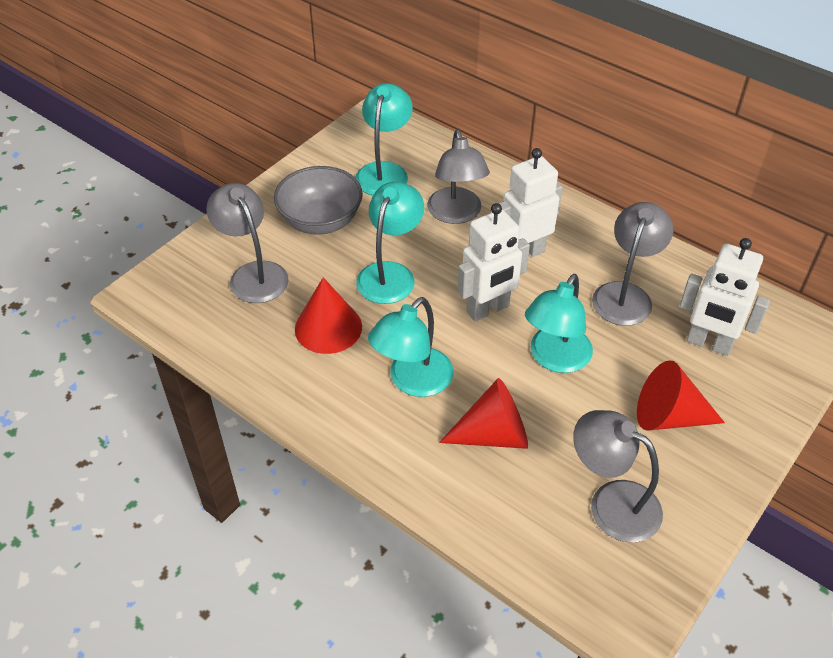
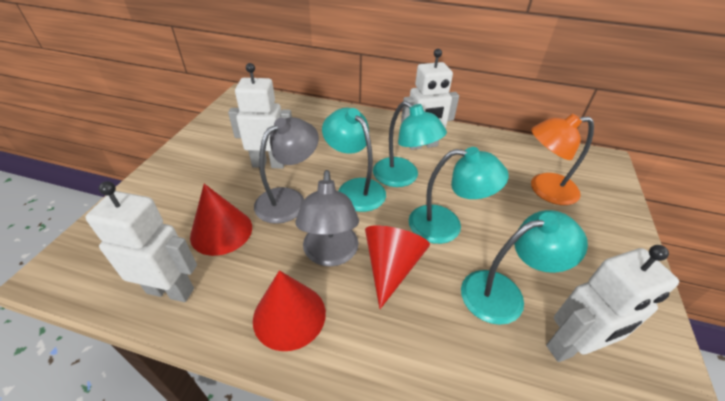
grey bowl: 1 -> 0
grey lamp: 4 -> 2
orange lamp: 0 -> 1
white robot: 3 -> 4

